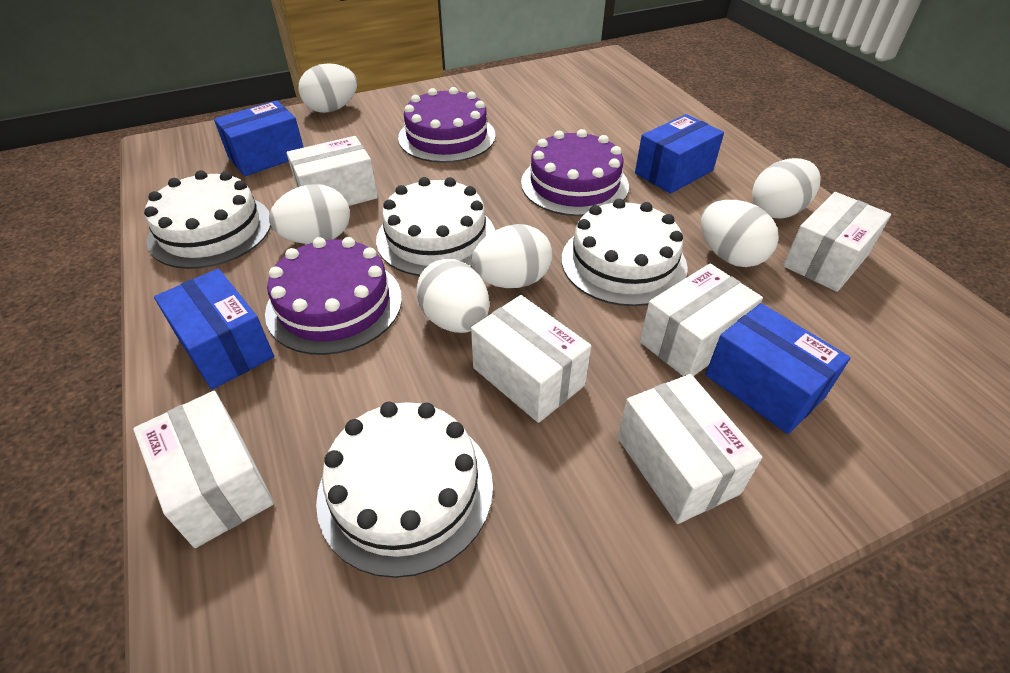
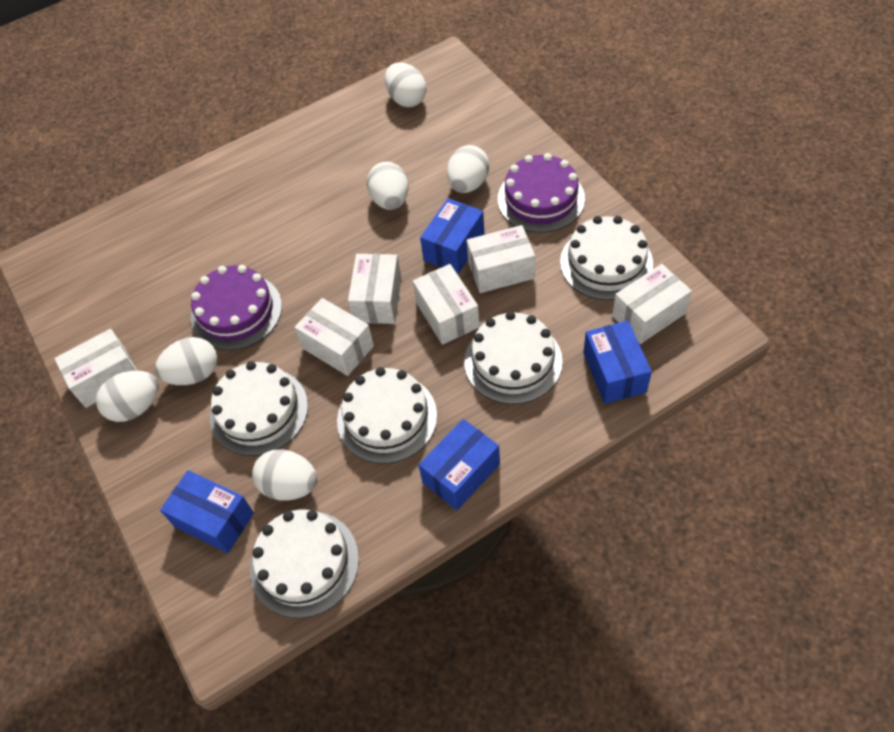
purple cake: 3 -> 2
white cake: 4 -> 5

